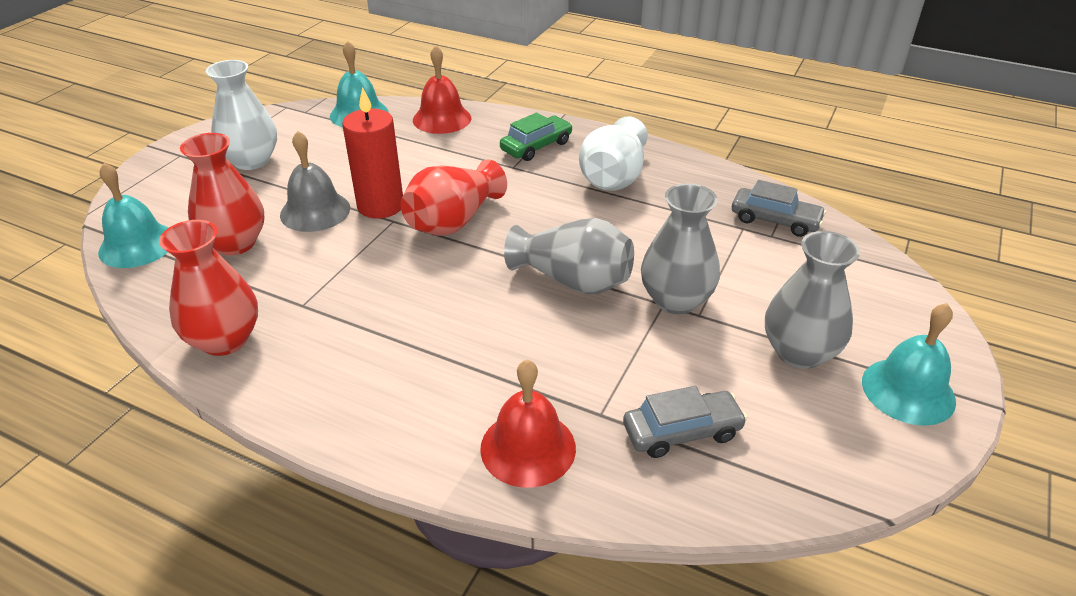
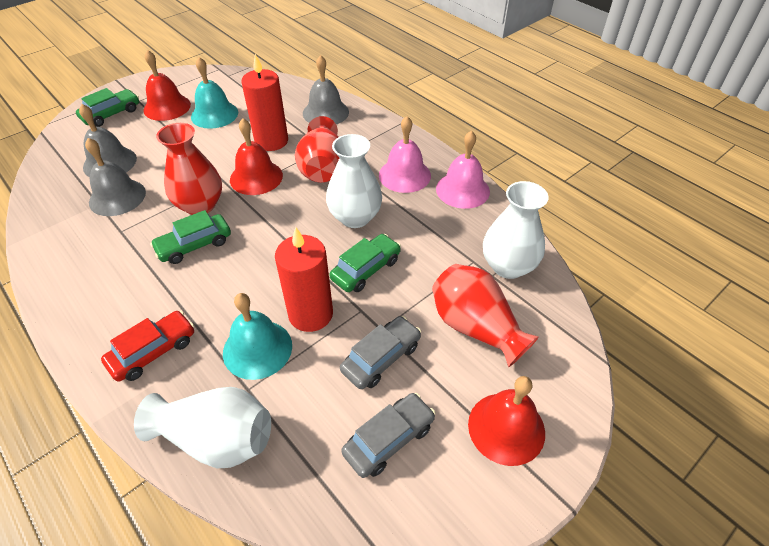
green car: 1 -> 3
grey bell: 1 -> 3
grey vase: 3 -> 0
pink bell: 0 -> 2
red bell: 2 -> 3
red candle: 1 -> 2
red car: 0 -> 1
turquoise bell: 3 -> 2
white vase: 2 -> 3

